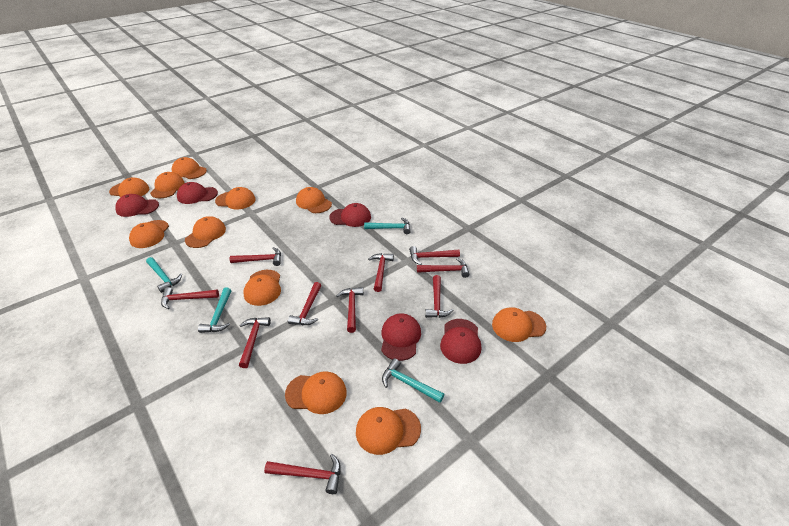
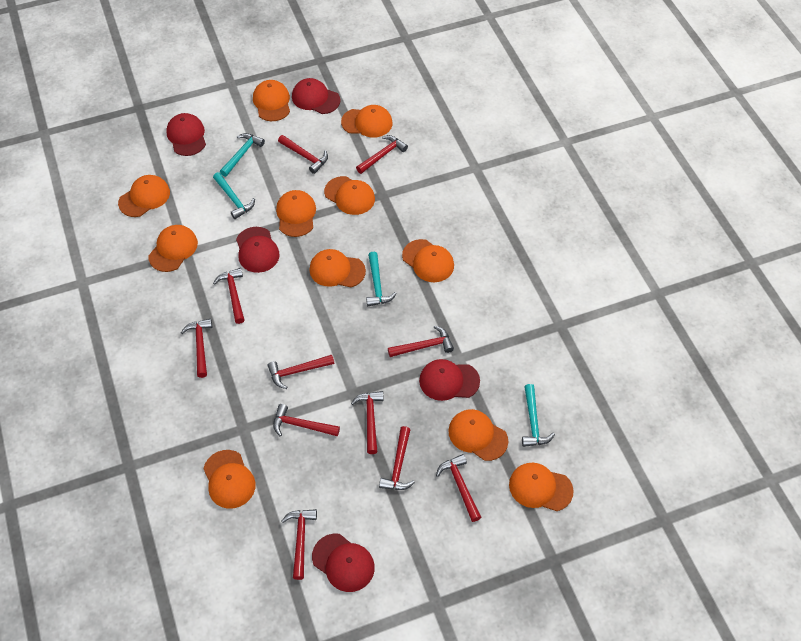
red hammer: 10 -> 11

